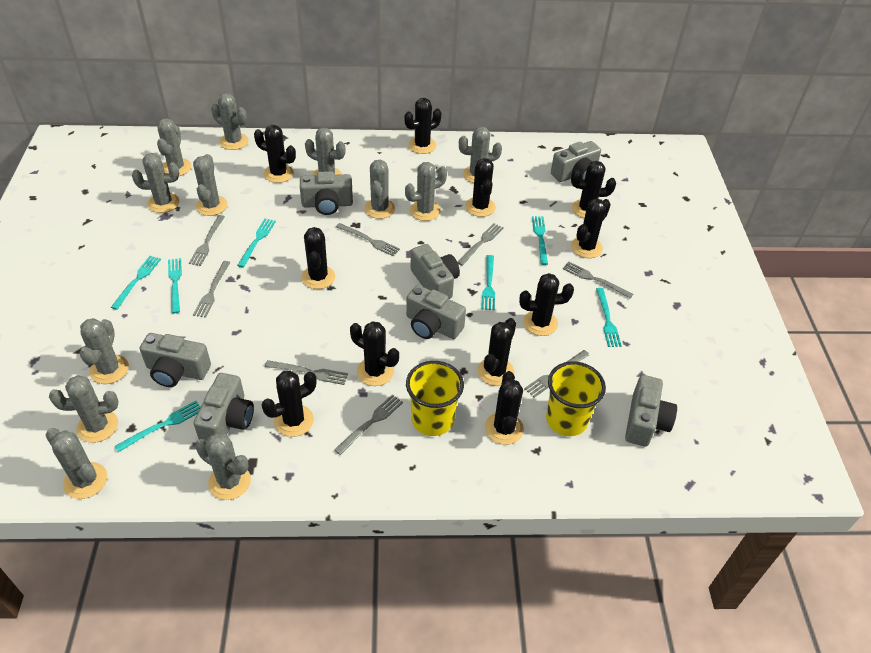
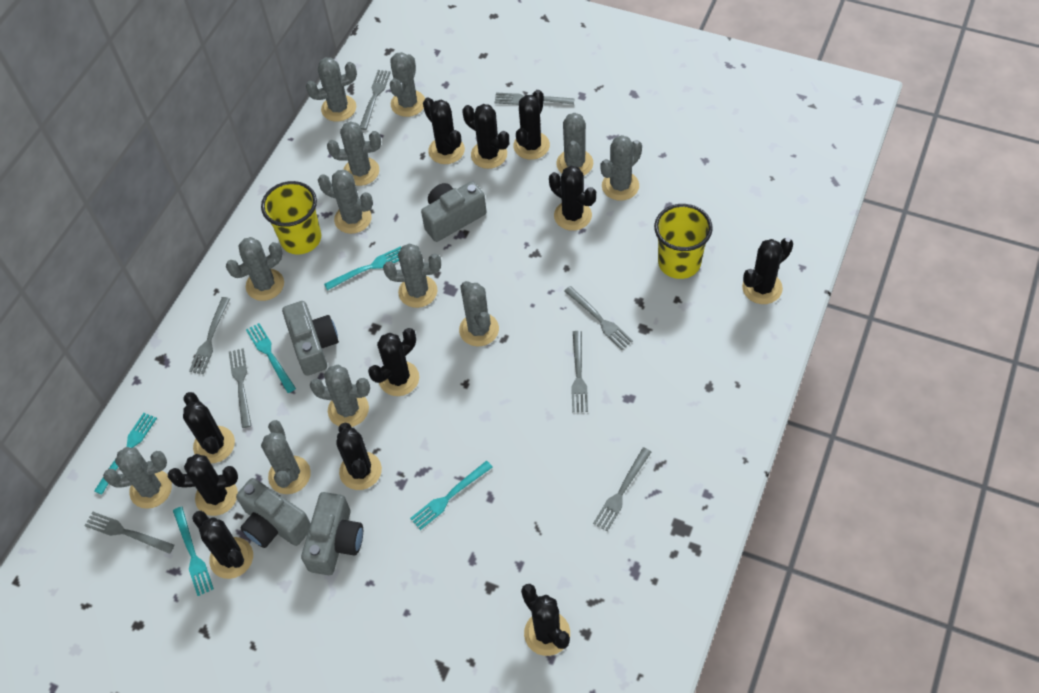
grey camera: 7 -> 4
turquoise fork: 7 -> 5

